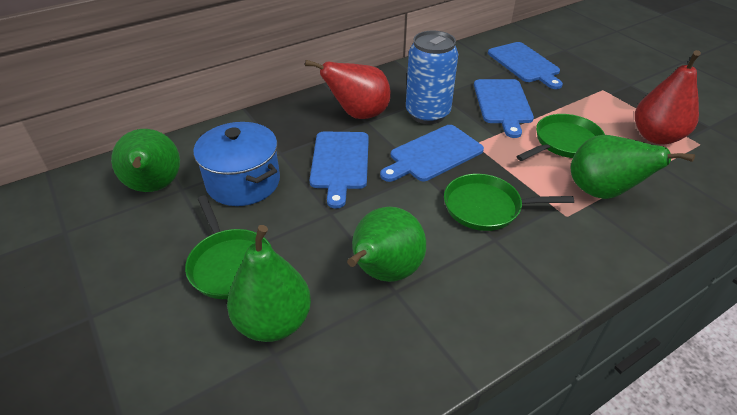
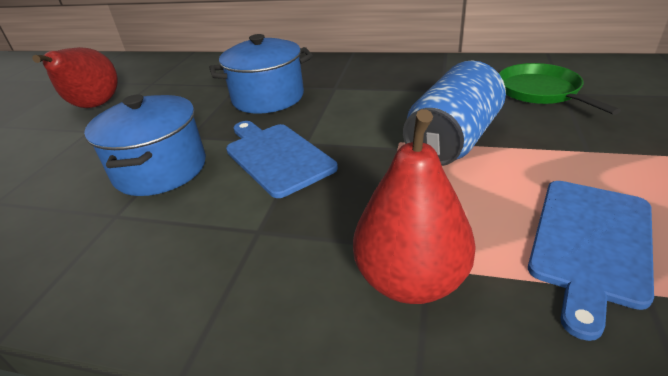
blue cutting board: 4 -> 2
blue pot: 1 -> 2
green pan: 3 -> 1
green pear: 4 -> 0

